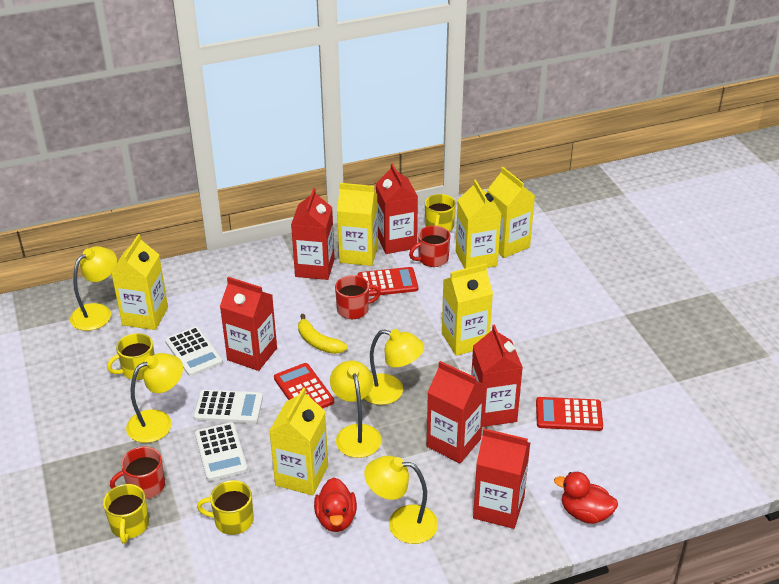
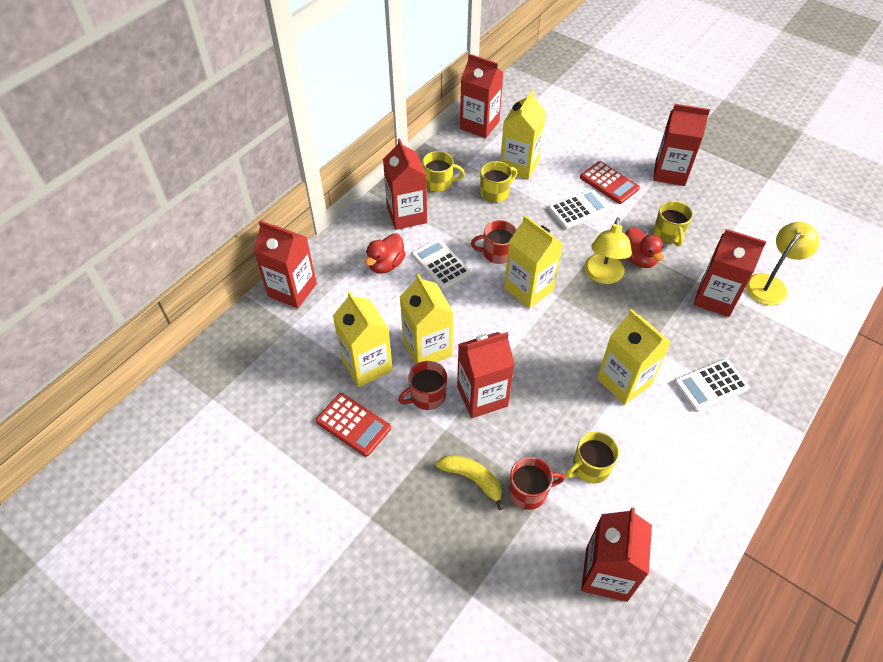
red calculator: 3 -> 2
red carton: 6 -> 7
yellow carton: 6 -> 5
yellow lamp: 5 -> 2

